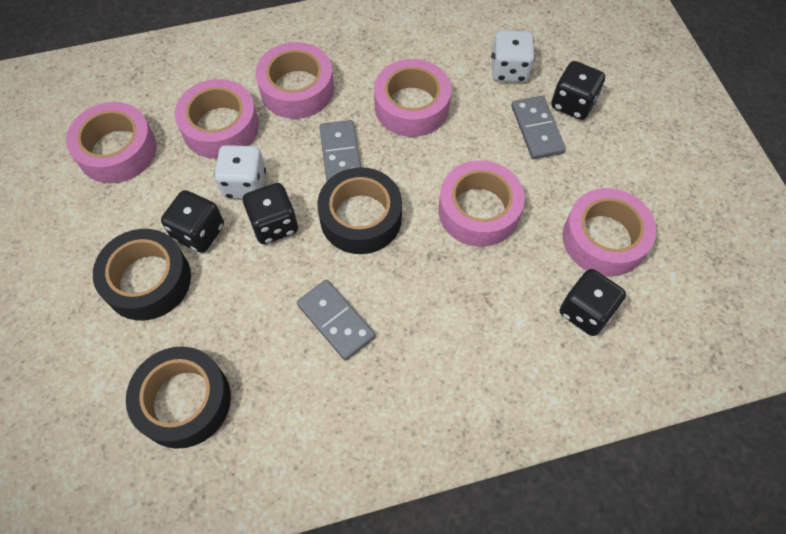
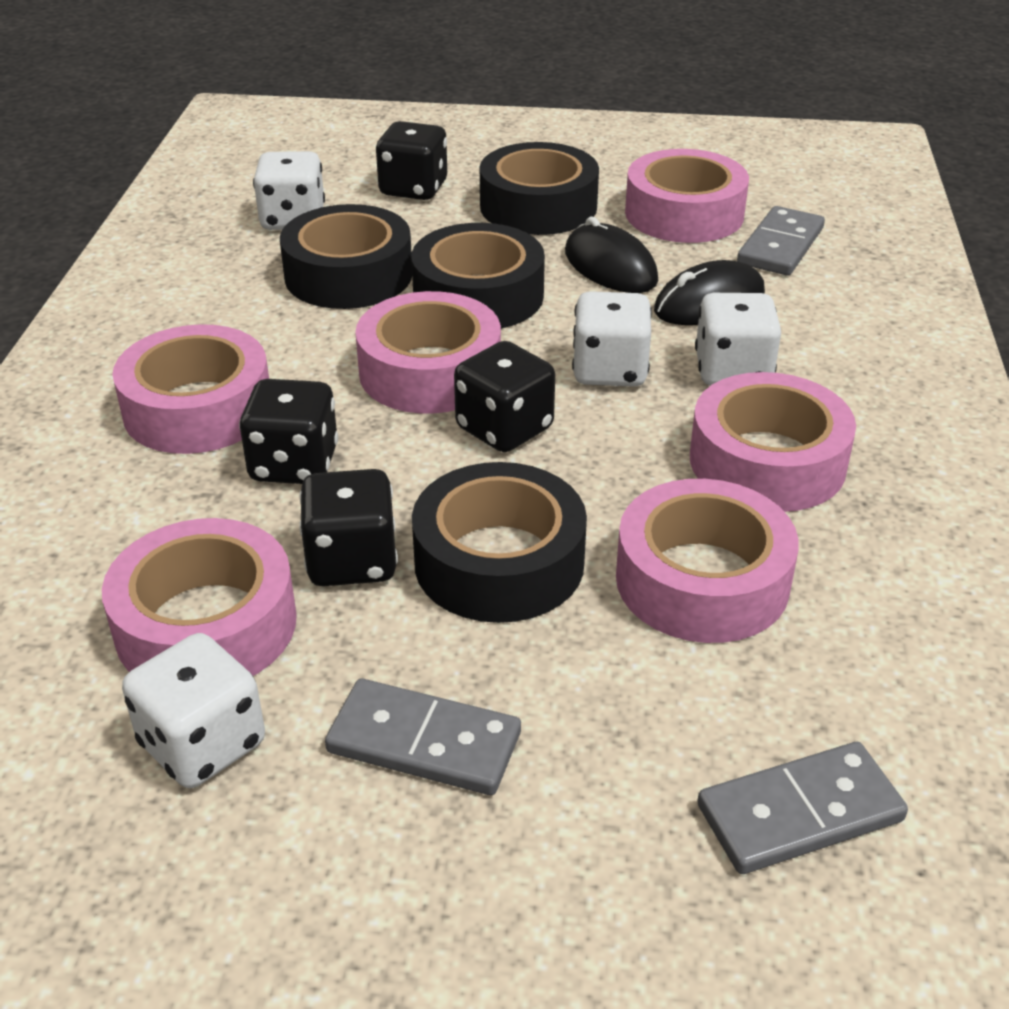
black mouse: 0 -> 2
black tape: 3 -> 4
white dice: 2 -> 4

